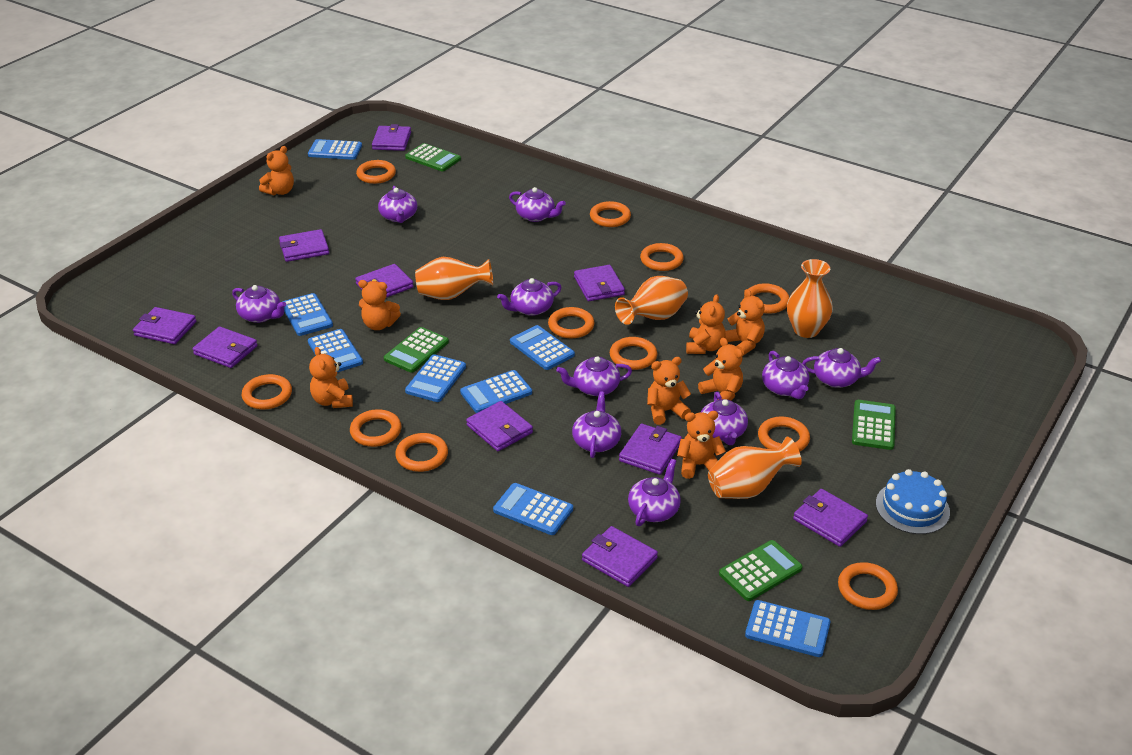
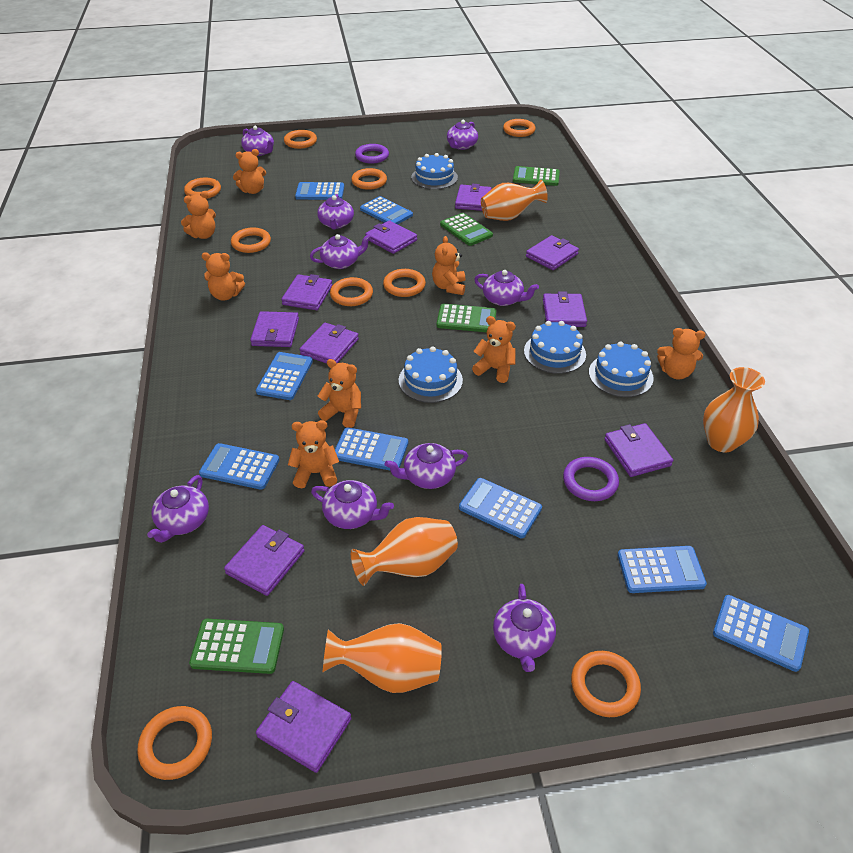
blue cake: 1 -> 4
orange ring: 11 -> 9
purple ring: 0 -> 2
purple teapot: 10 -> 9

